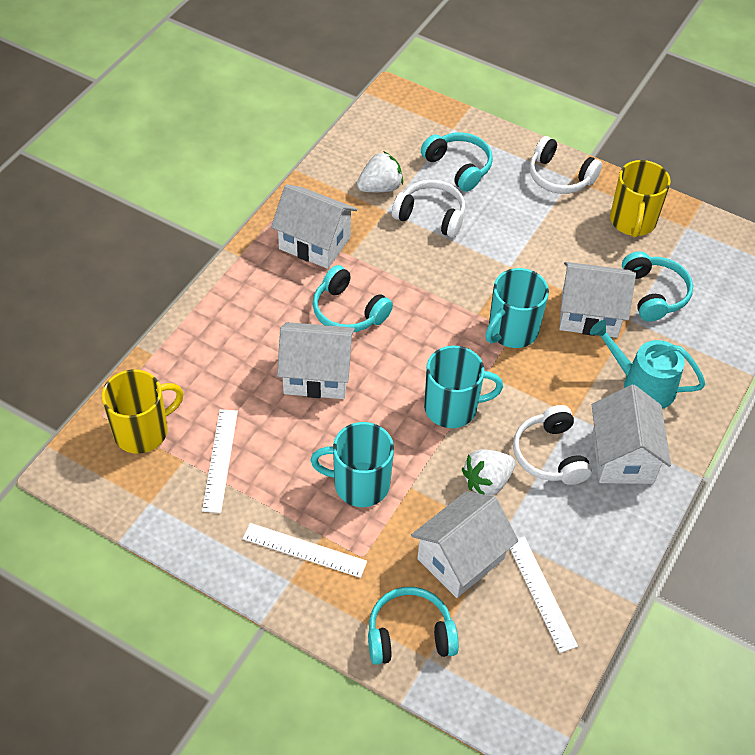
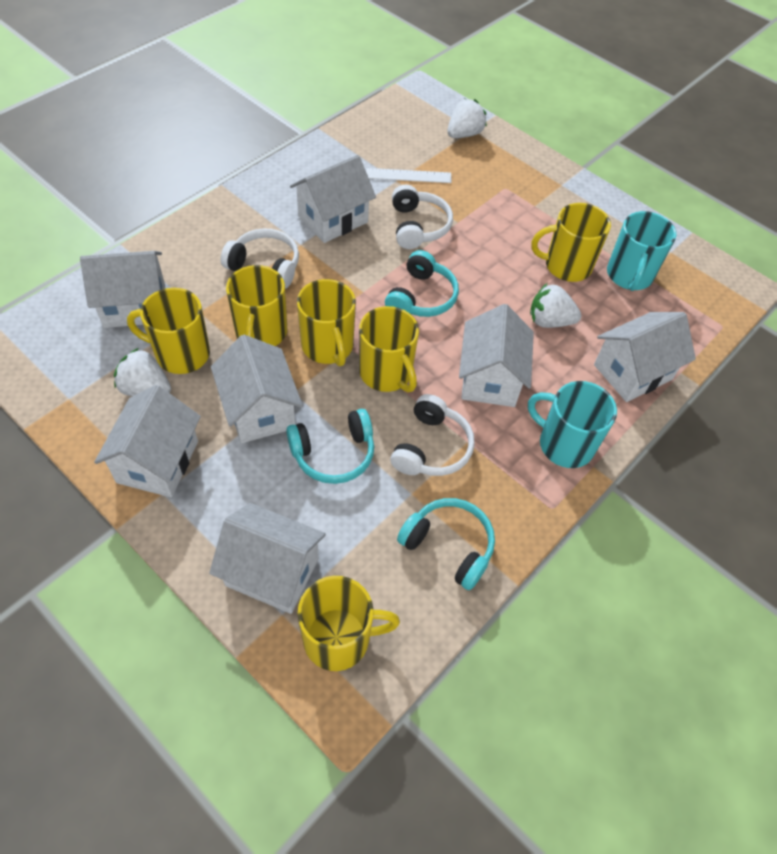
turquoise headphones: 4 -> 3
turquoise mug: 3 -> 2
turquoise watering can: 1 -> 0
white house: 5 -> 7
white ruler: 3 -> 1
white strawberry: 2 -> 3
yellow mug: 2 -> 6

